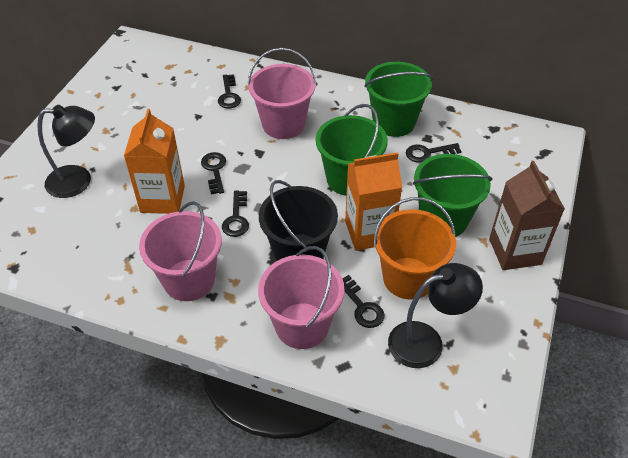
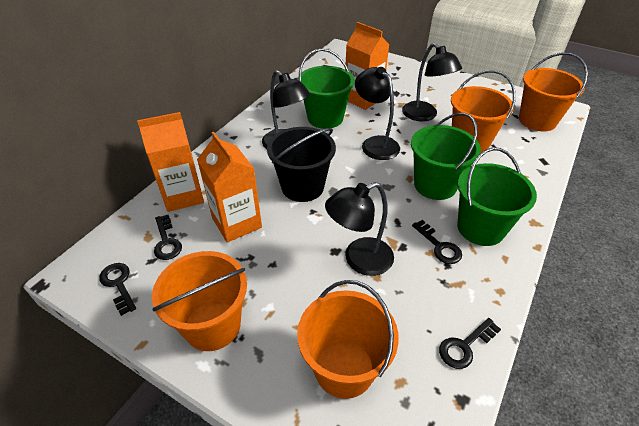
black key: 5 -> 4
black lamp: 2 -> 4
brown carton: 1 -> 0
orange bucket: 1 -> 4
orange carton: 2 -> 3
pink bucket: 3 -> 0

